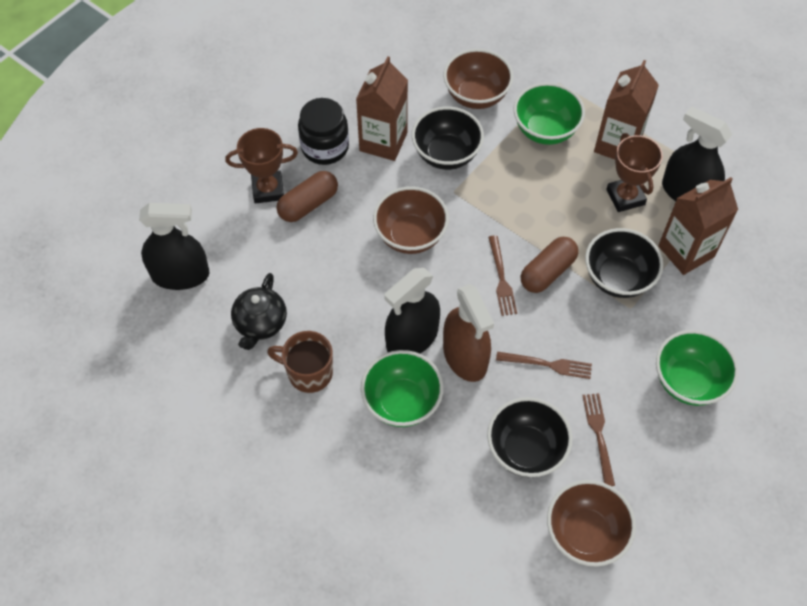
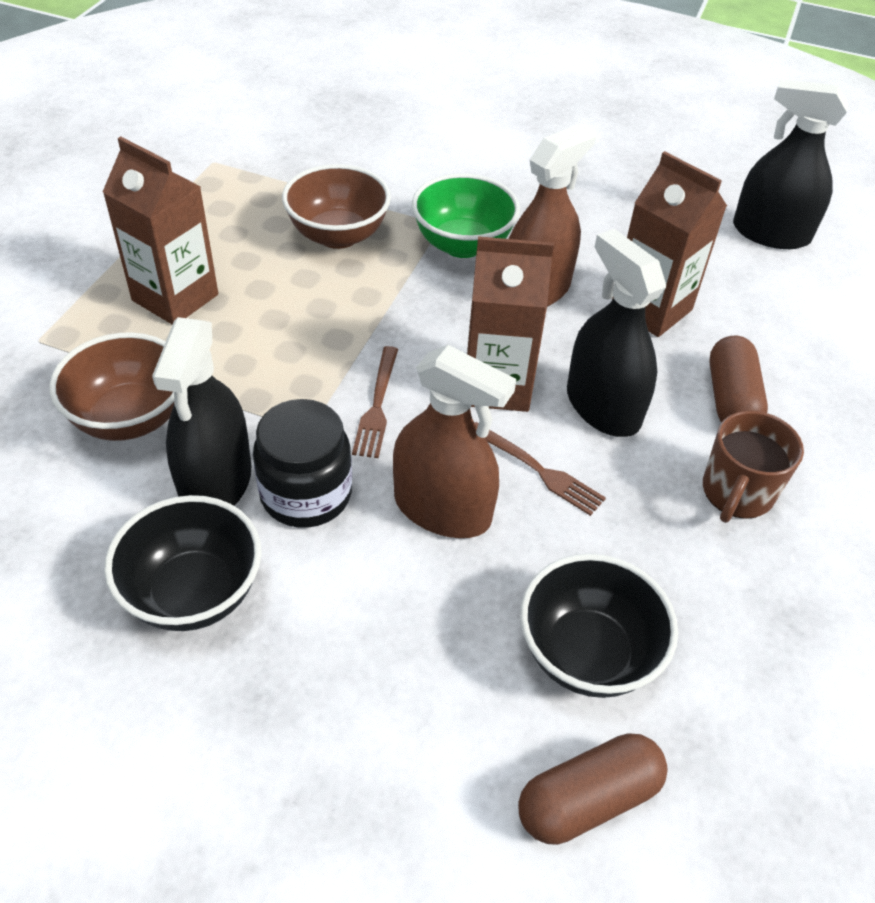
black bowl: 3 -> 2
black teapot: 1 -> 0
brown bowl: 3 -> 2
brown fork: 3 -> 2
brown spray bottle: 1 -> 2
brown trophy: 2 -> 0
green bowl: 3 -> 1

